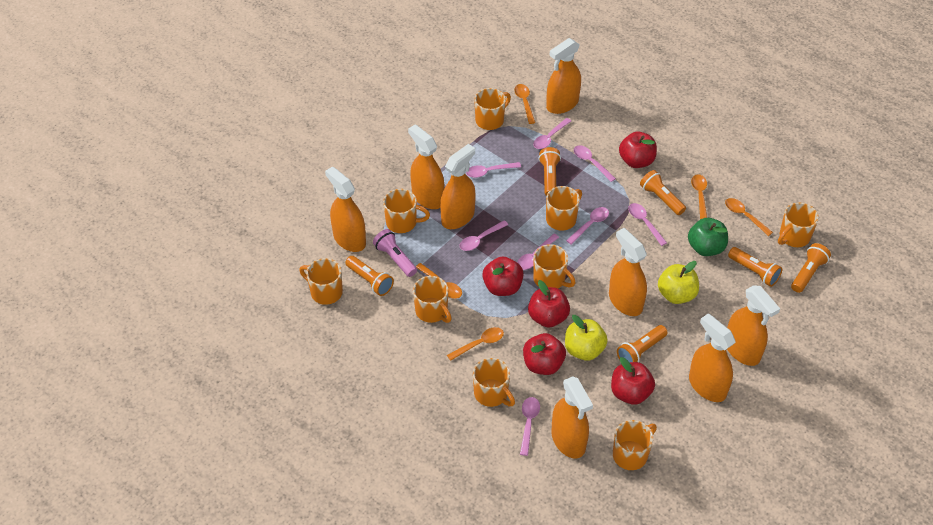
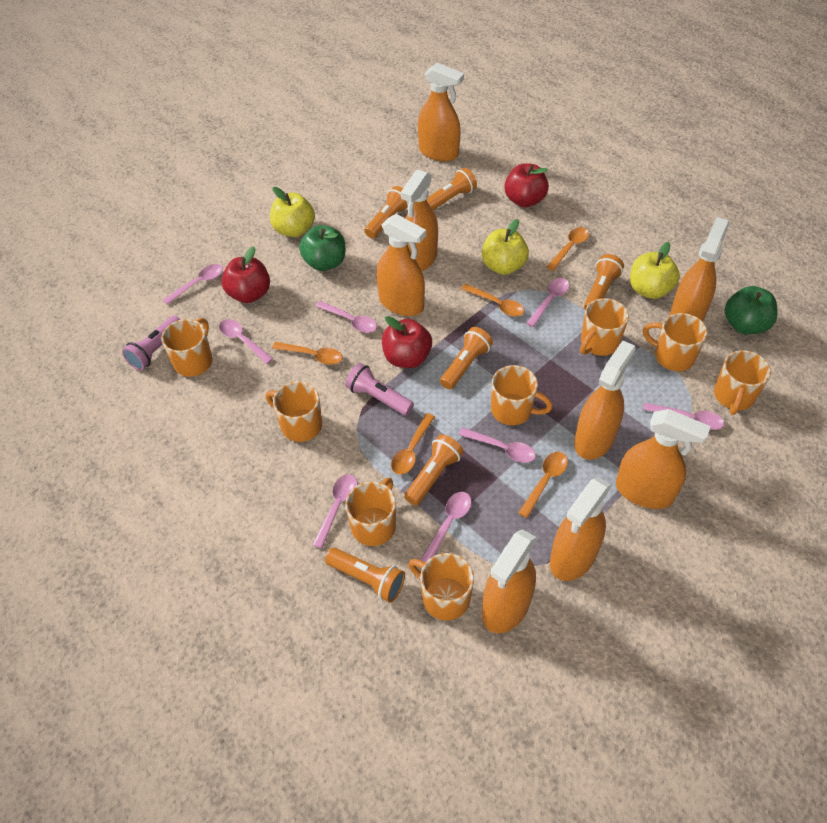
green apple: 1 -> 2
orange mug: 9 -> 8
pink flashlight: 1 -> 2
red apple: 5 -> 3
yellow apple: 2 -> 3

